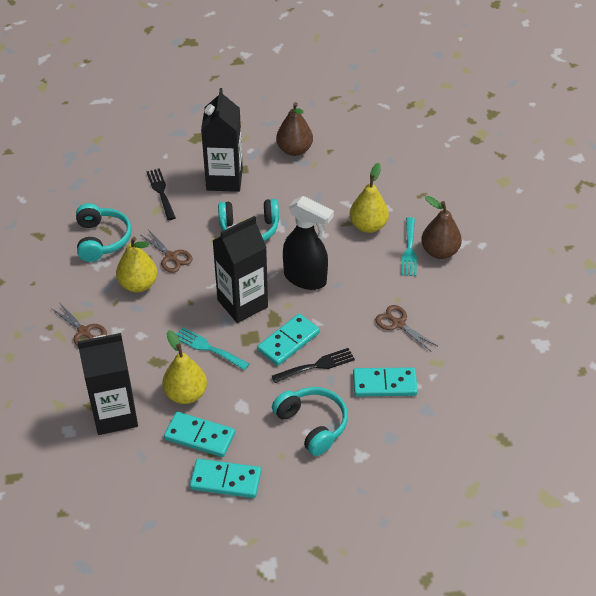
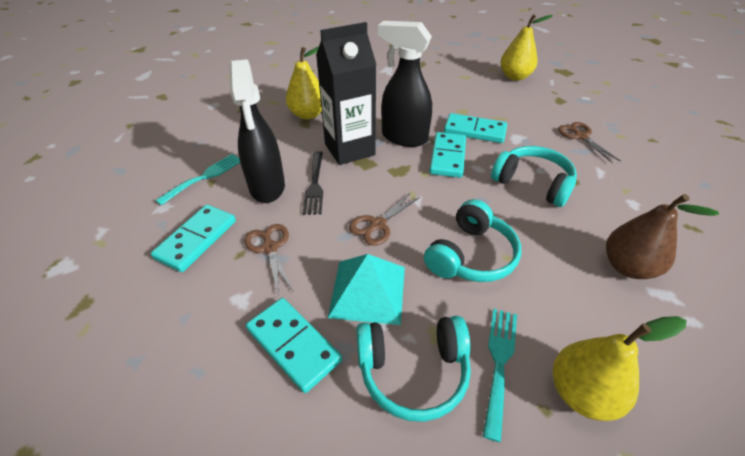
black carton: 3 -> 1
black fork: 2 -> 1
black spray bottle: 1 -> 2
brown pear: 2 -> 1
turquoise pyramid: 0 -> 1

